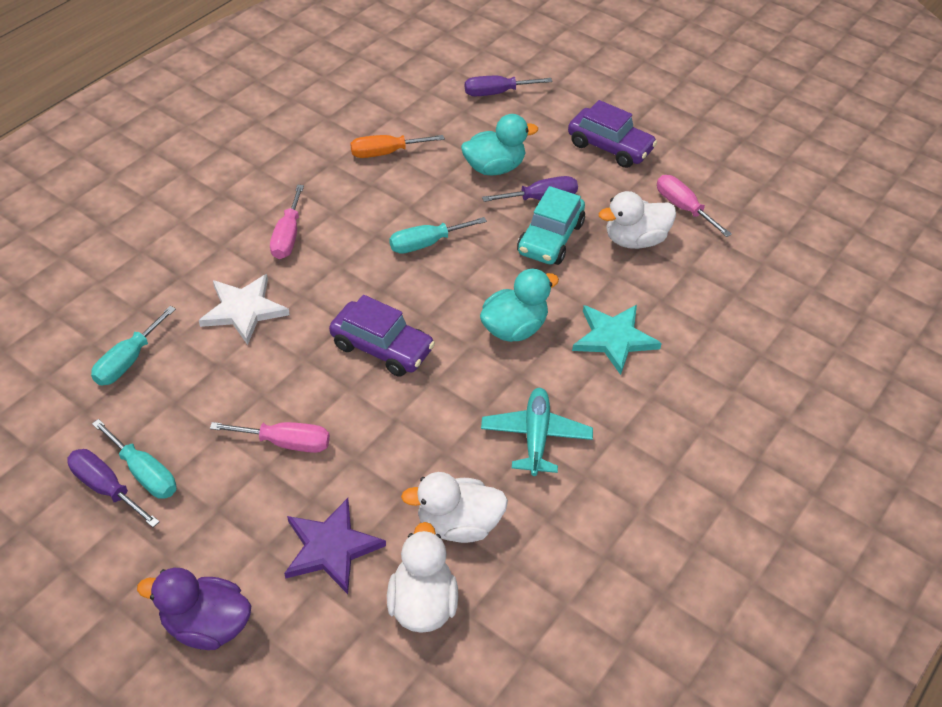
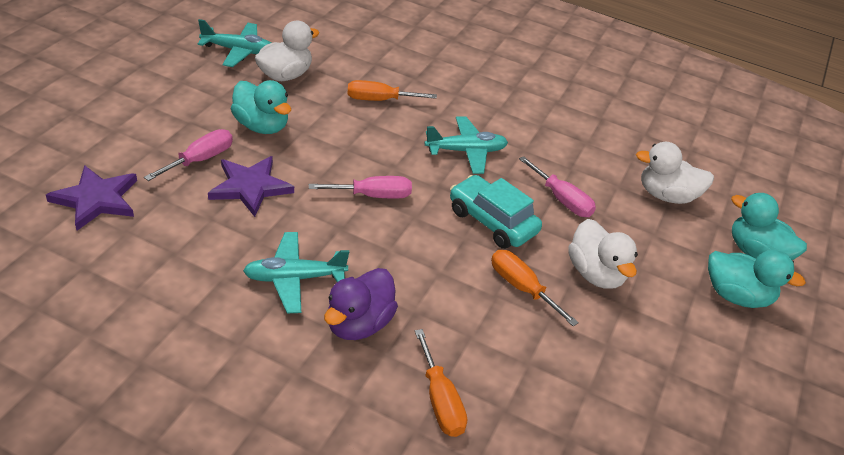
orange screwdriver: 1 -> 3
purple car: 2 -> 0
purple screwdriver: 3 -> 0
purple star: 1 -> 2
turquoise duck: 2 -> 3
turquoise plane: 1 -> 3
turquoise screwdriver: 3 -> 0
turquoise star: 1 -> 0
white star: 1 -> 0

